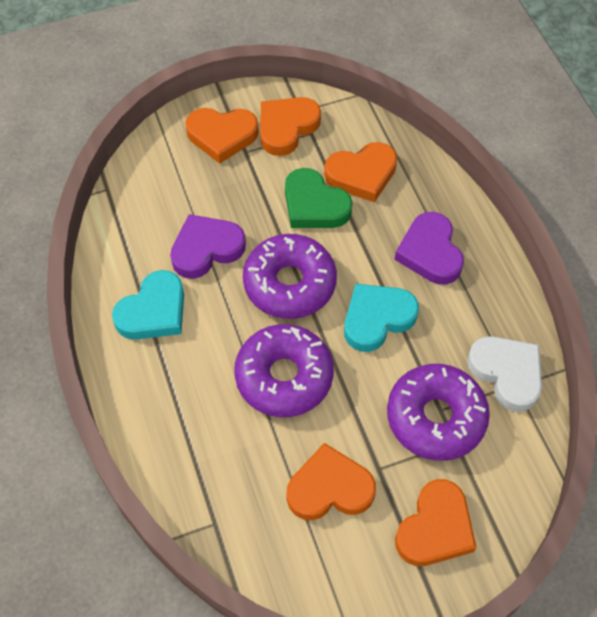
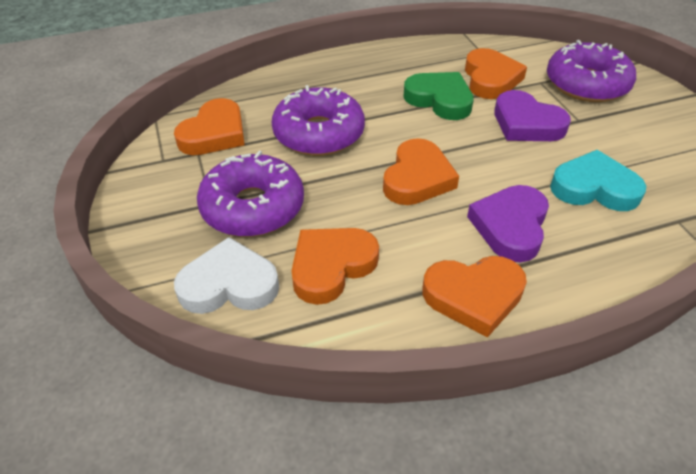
turquoise heart: 2 -> 1

